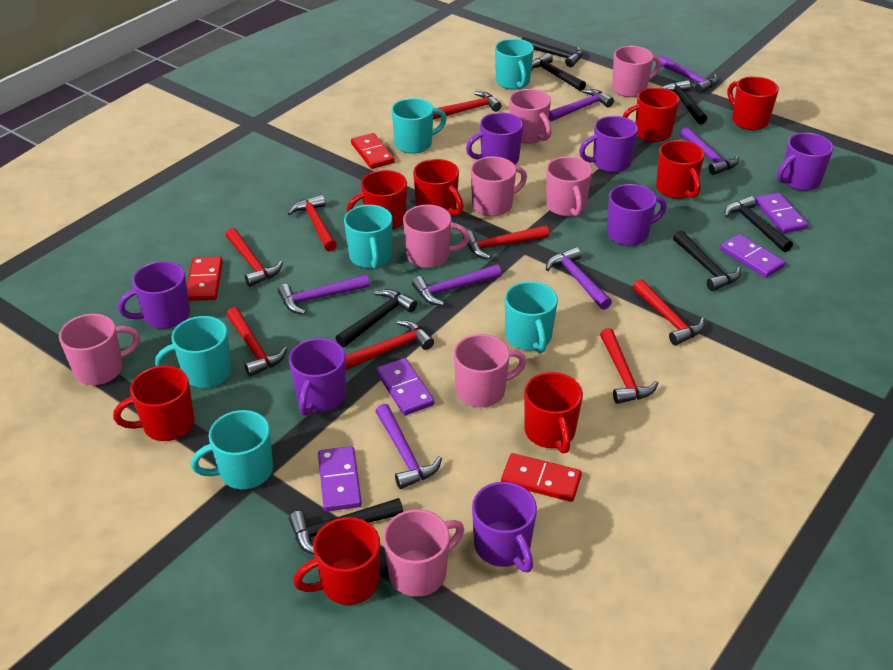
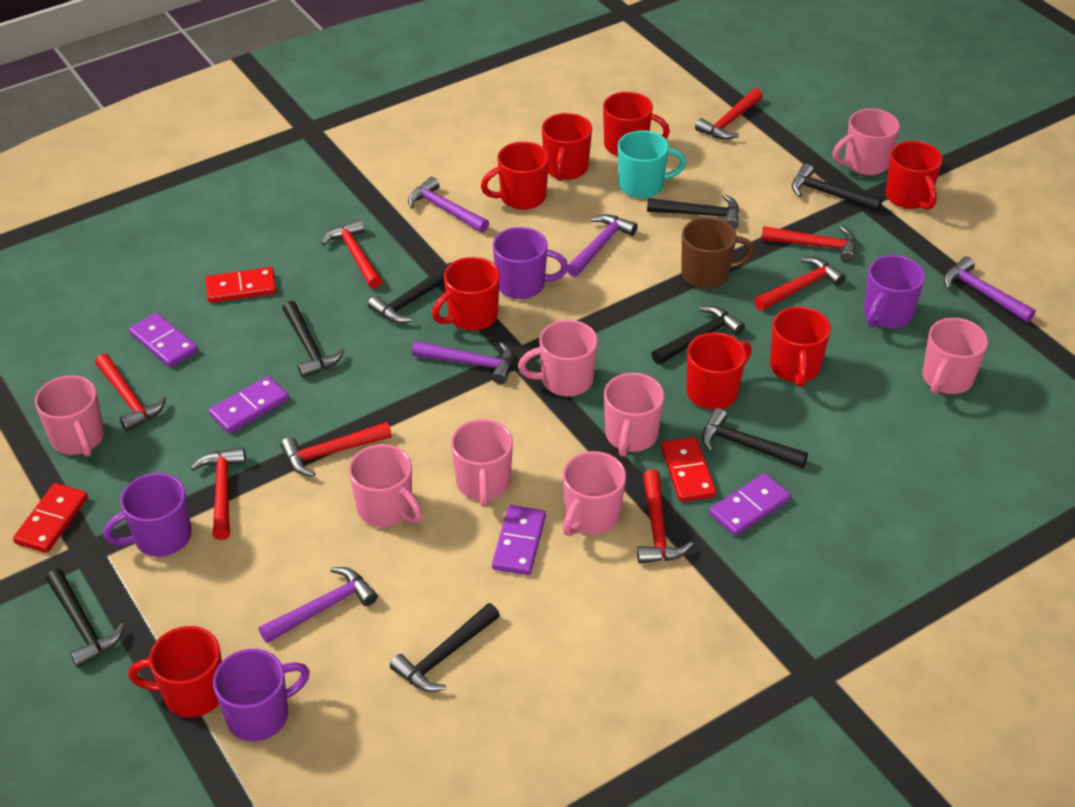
black hammer: 7 -> 8
brown mug: 0 -> 1
purple hammer: 7 -> 5
purple mug: 7 -> 4
turquoise mug: 6 -> 1

